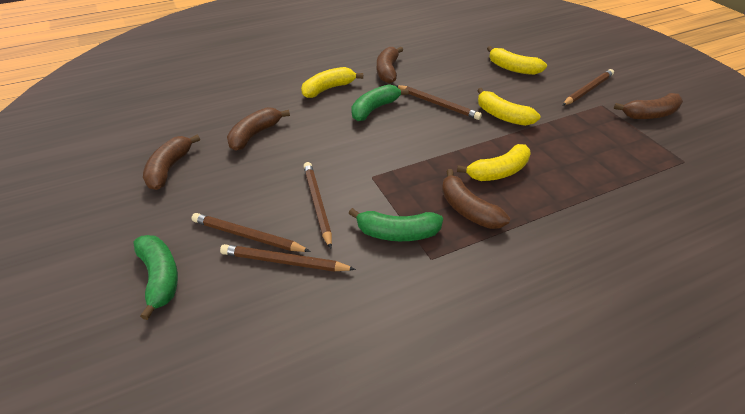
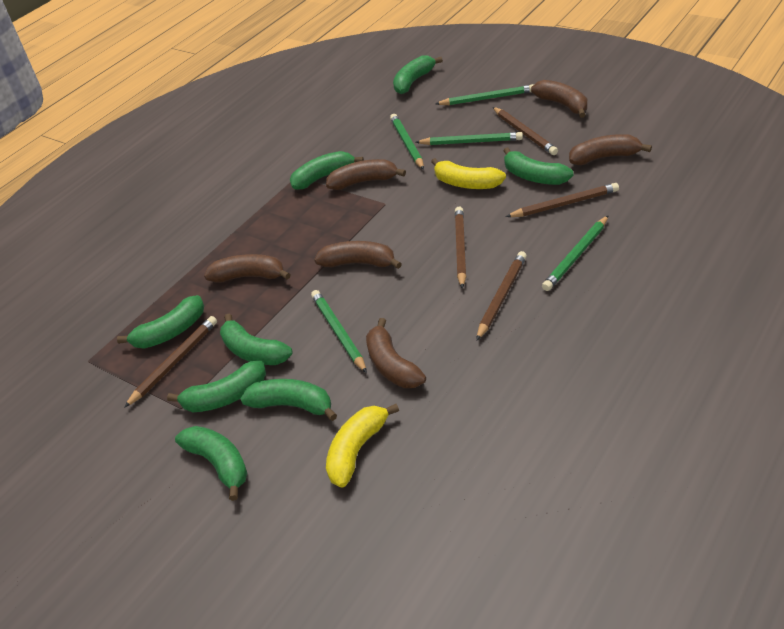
brown banana: 5 -> 6
green banana: 3 -> 8
green pencil: 0 -> 5
yellow banana: 4 -> 2

